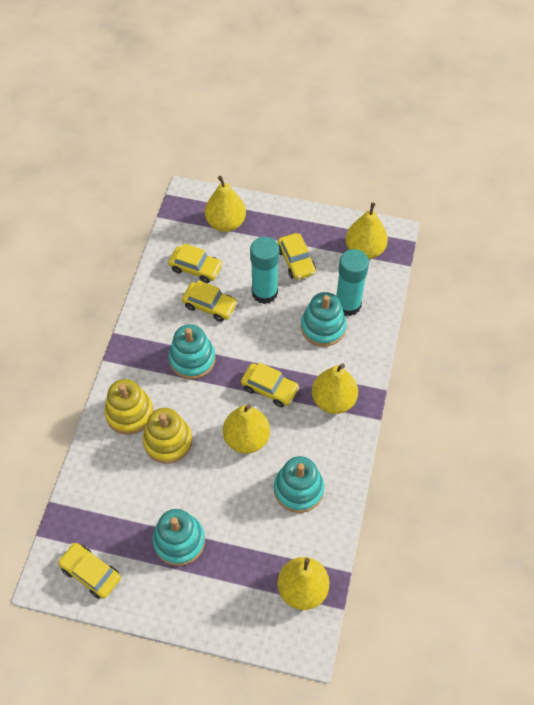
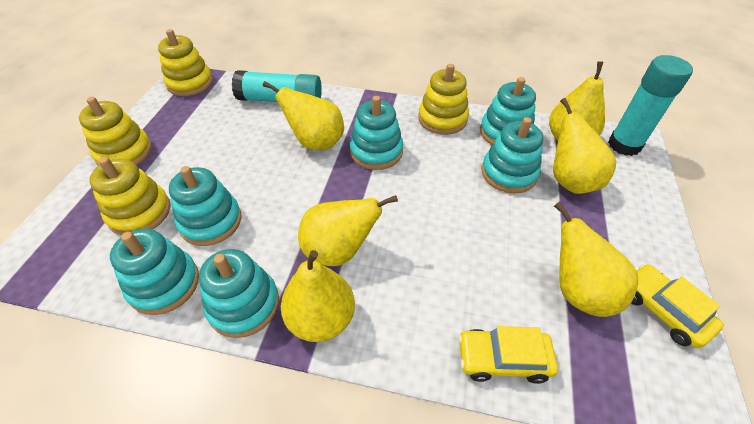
turquoise stacking toy: 4 -> 6
yellow car: 5 -> 2
yellow pear: 5 -> 6
yellow stacking toy: 2 -> 4

